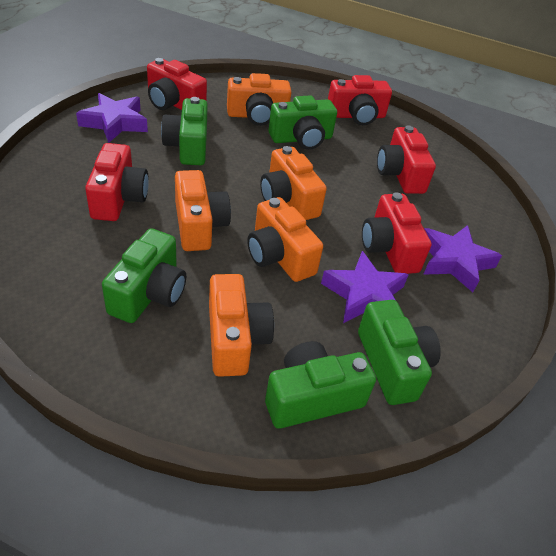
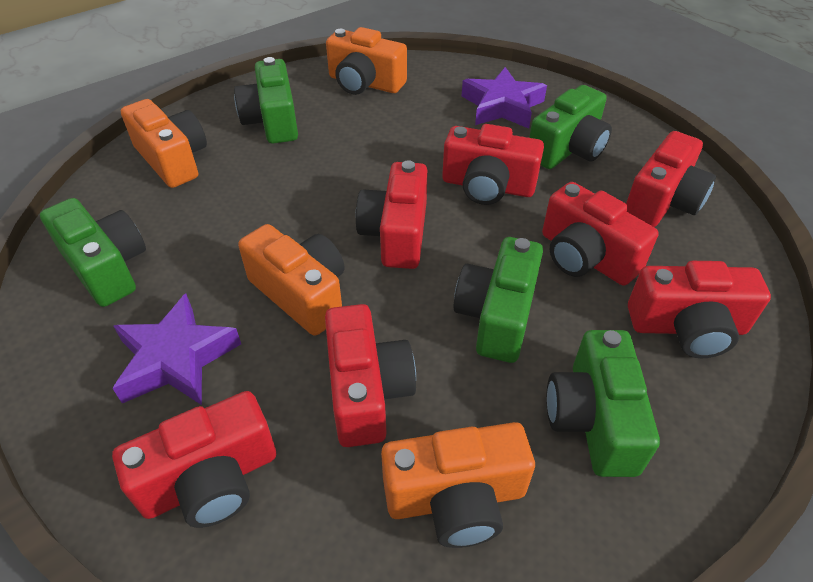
orange camera: 5 -> 4
purple star: 3 -> 2
red camera: 5 -> 7

